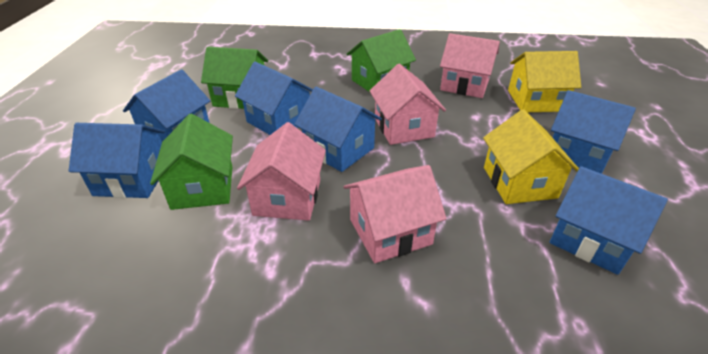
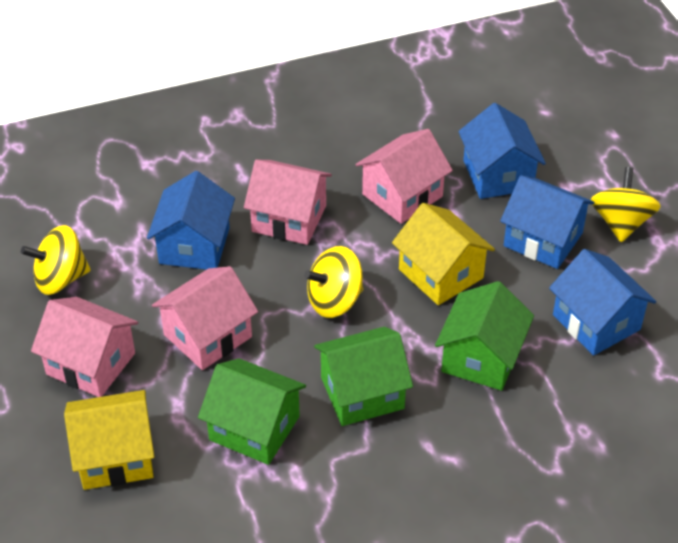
blue house: 6 -> 4
yellow spinning top: 0 -> 3

